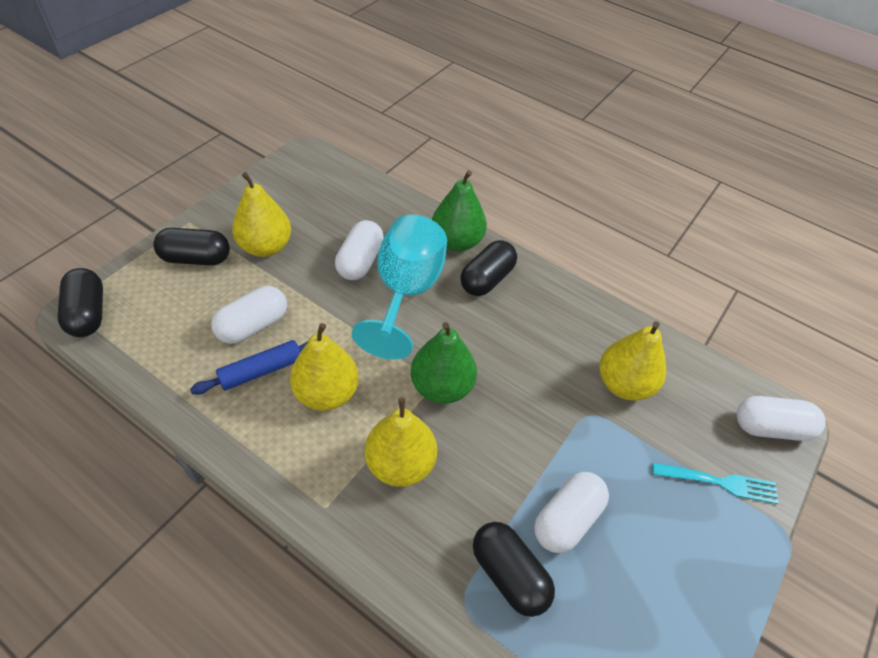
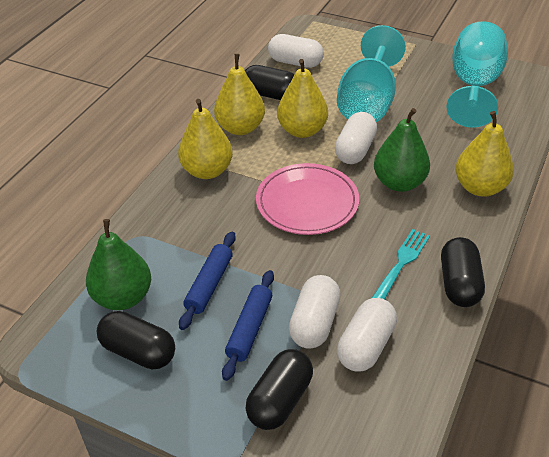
blue rolling pin: 1 -> 2
pink plate: 0 -> 1
turquoise goblet: 1 -> 2

